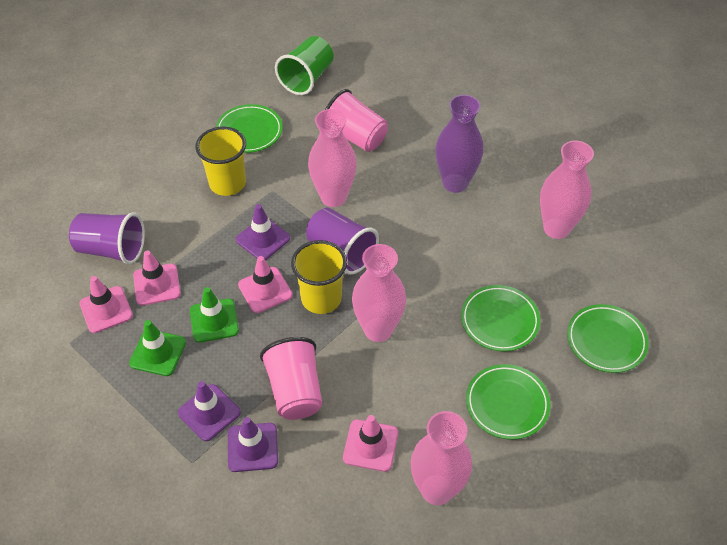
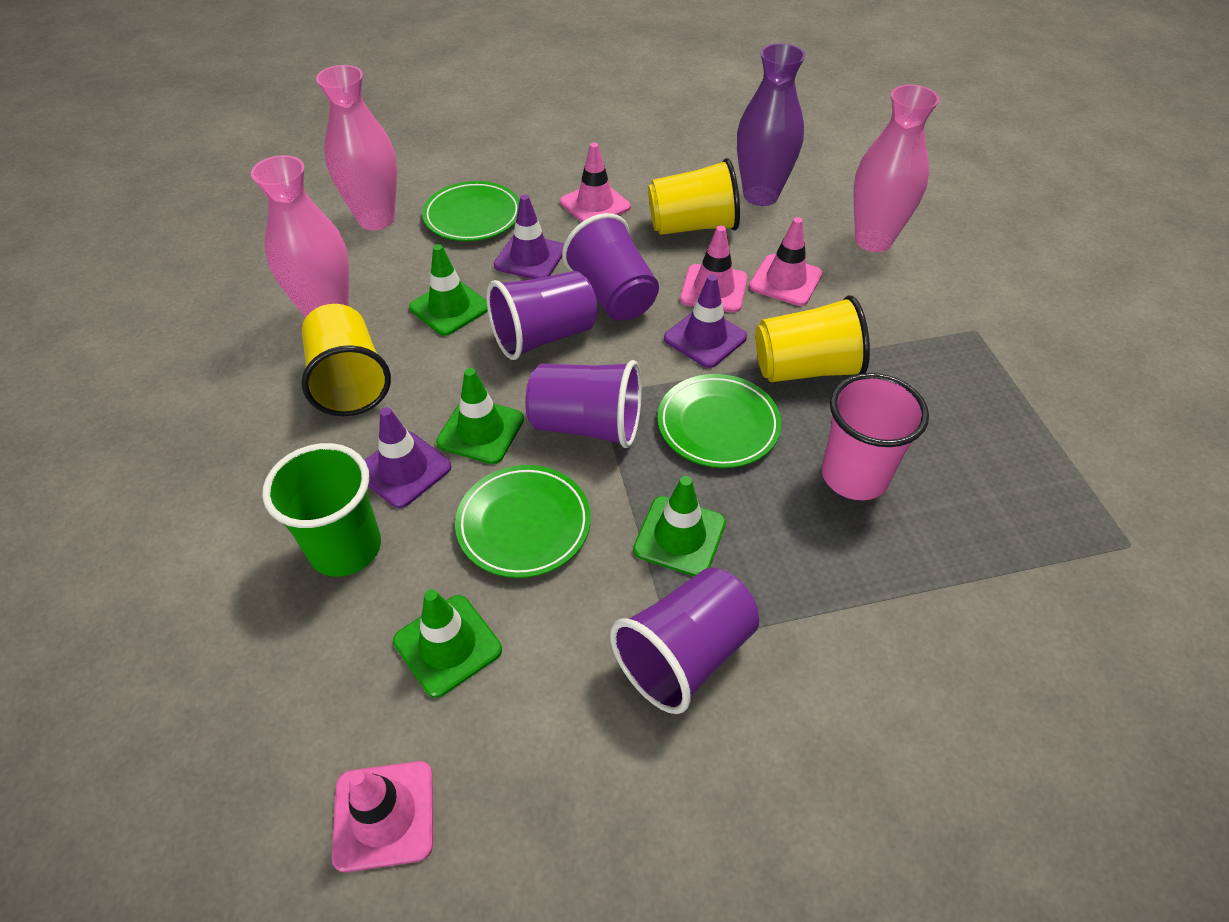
green plate: 4 -> 3
green traffic cone: 2 -> 4
pink cup: 2 -> 1
pink vase: 4 -> 3
purple cup: 2 -> 4
yellow cup: 2 -> 3

